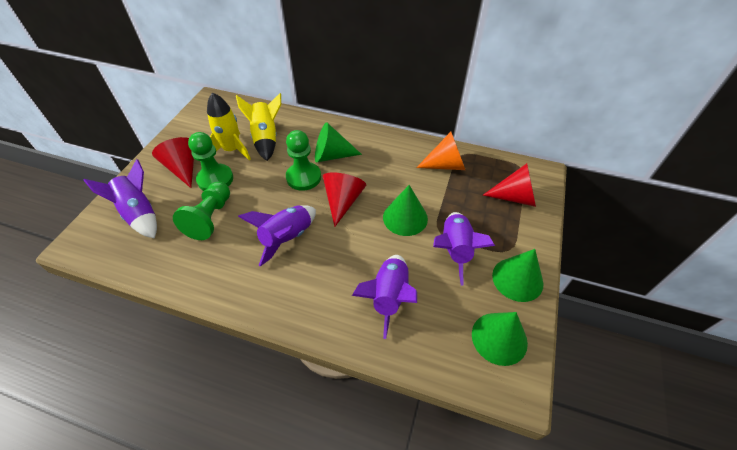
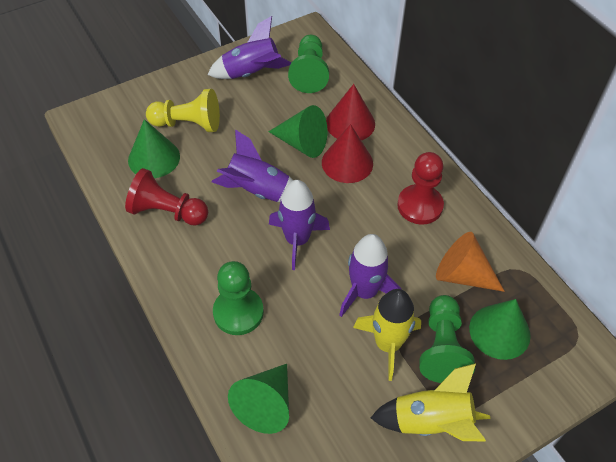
red cone: 3 -> 2
red pawn: 0 -> 2
yellow pawn: 0 -> 1

